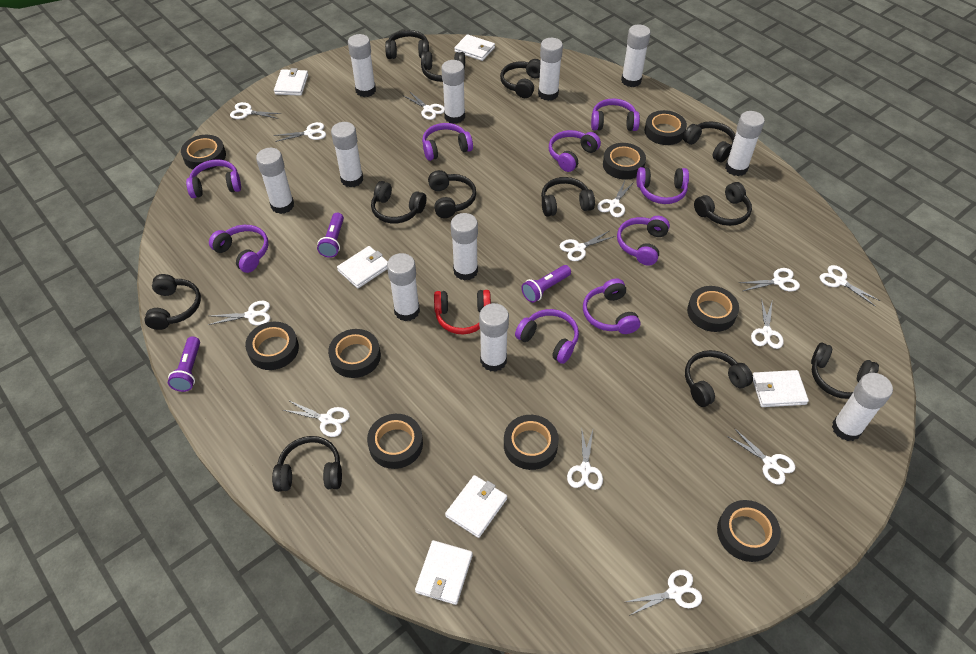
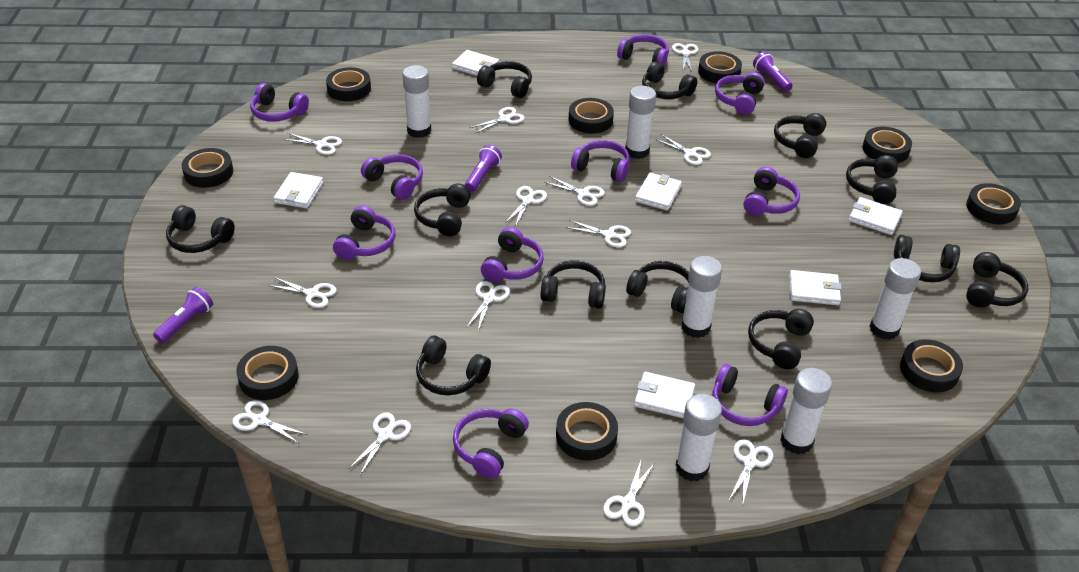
purple headphones: 9 -> 10
red headphones: 1 -> 0
white glue stick: 11 -> 6

